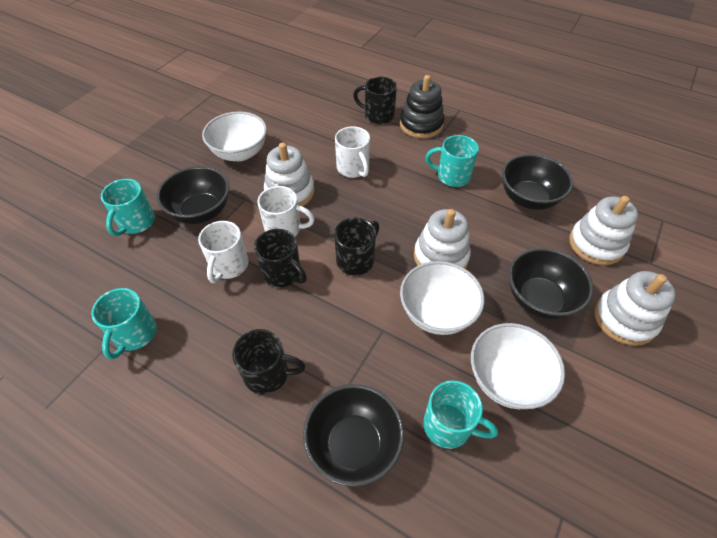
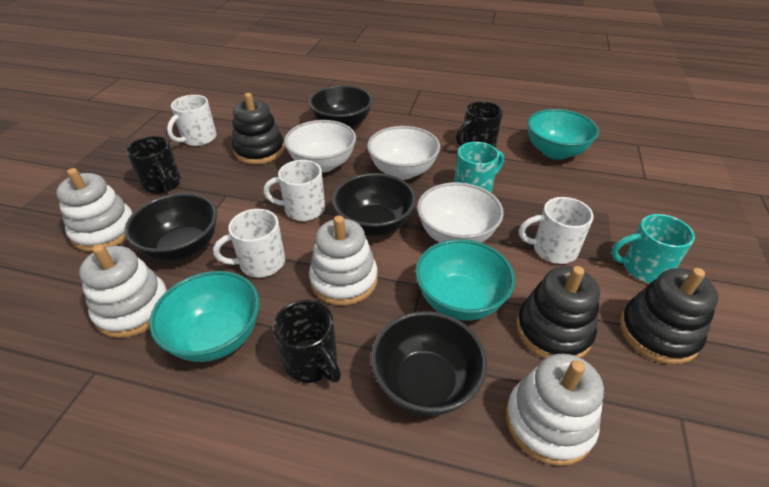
black mug: 4 -> 3
black stacking toy: 1 -> 3
turquoise bowl: 0 -> 3
turquoise mug: 4 -> 2
white mug: 3 -> 4

